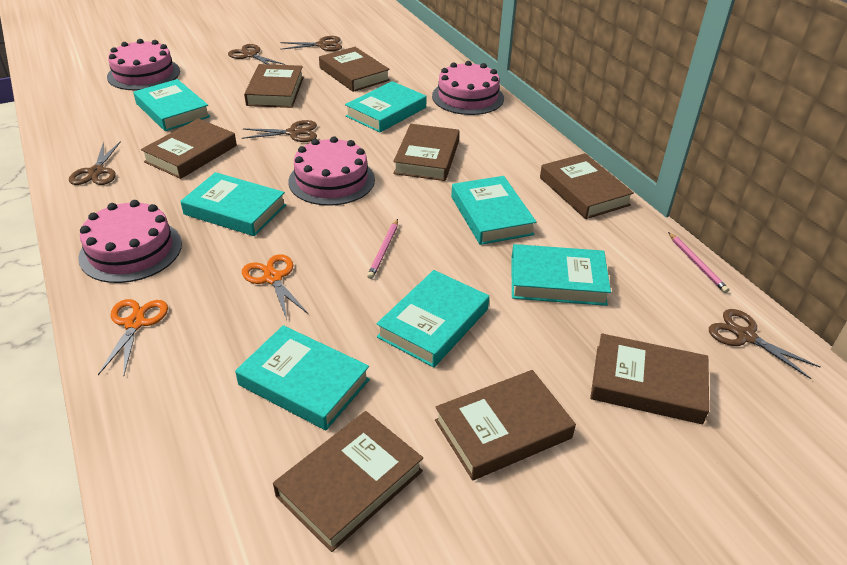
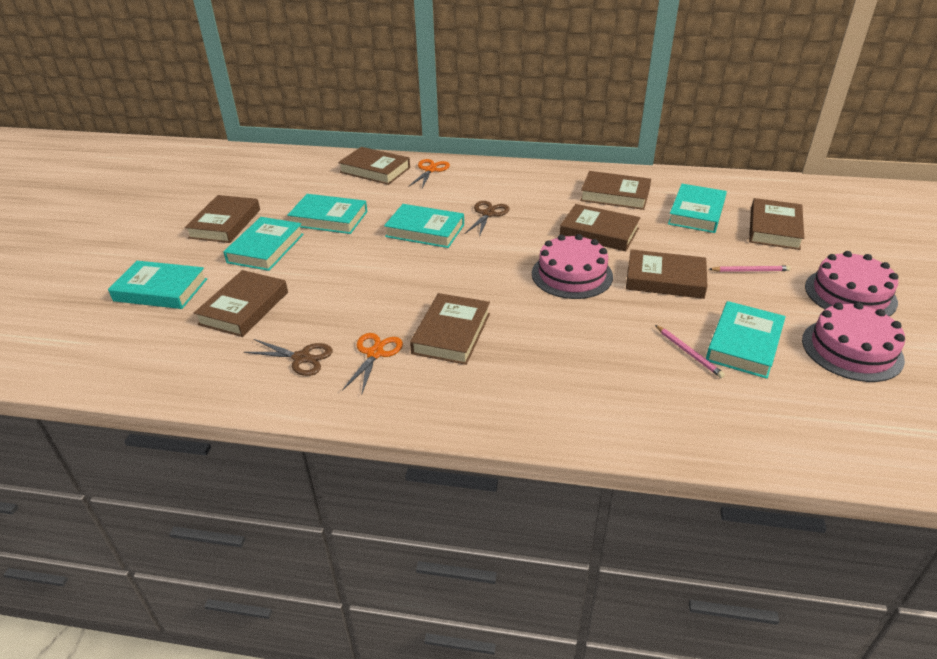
brown scissors: 5 -> 2
pink cake: 4 -> 3
turquoise book: 7 -> 6

